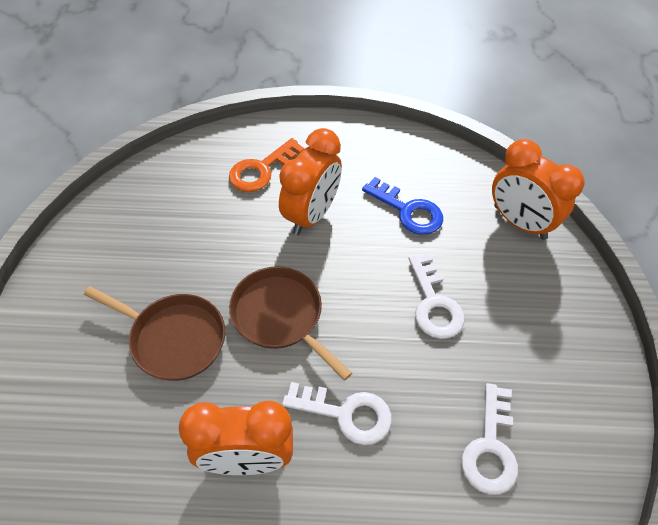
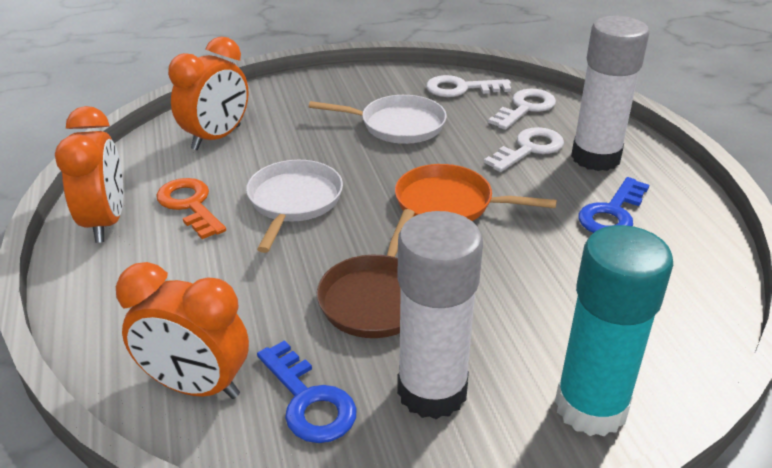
blue key: 1 -> 2
brown pan: 2 -> 1
orange pan: 0 -> 1
turquoise glue stick: 0 -> 1
white glue stick: 0 -> 2
white pan: 0 -> 2

